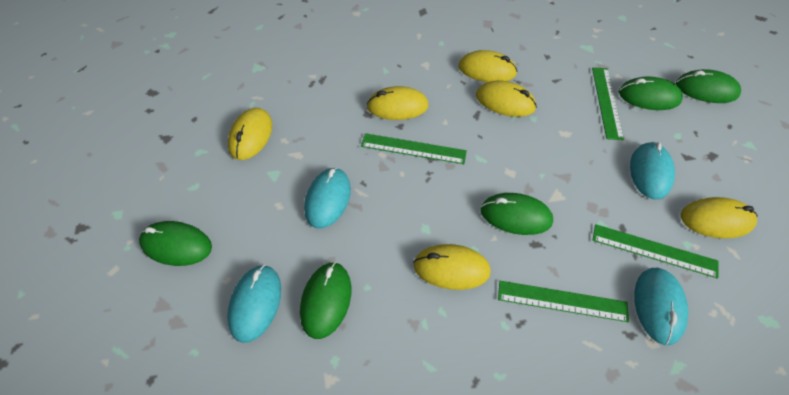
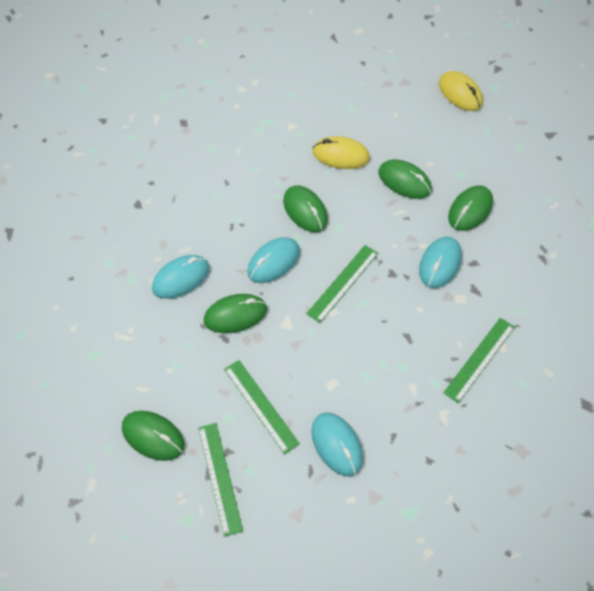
yellow mouse: 6 -> 2

